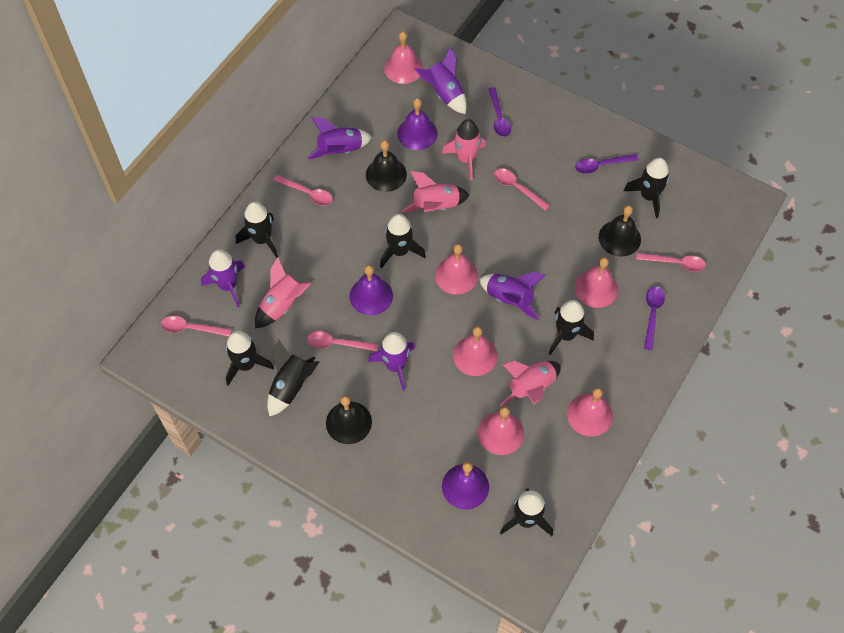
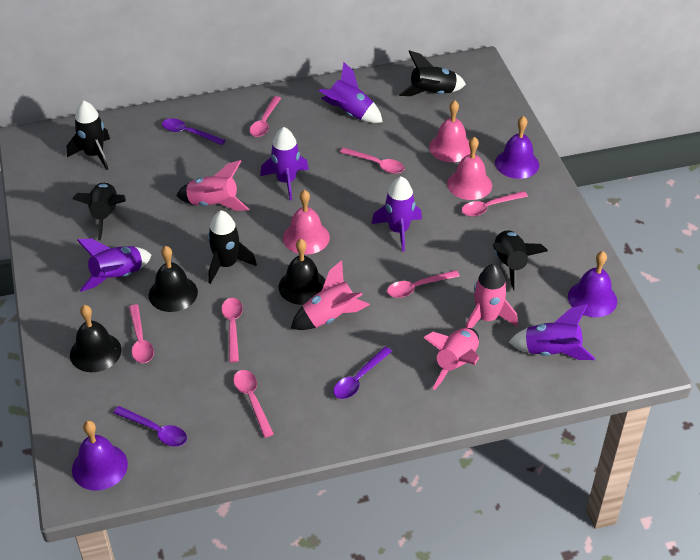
black rocket: 7 -> 5
pink bell: 6 -> 3
pink spoon: 5 -> 7

